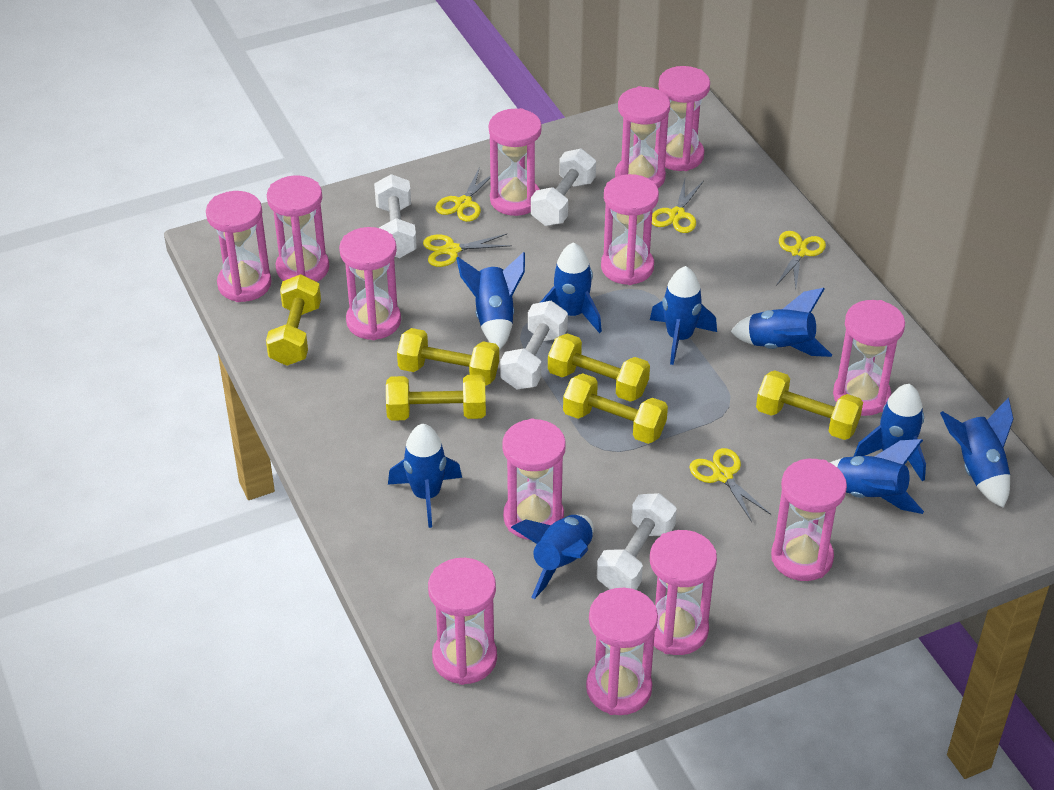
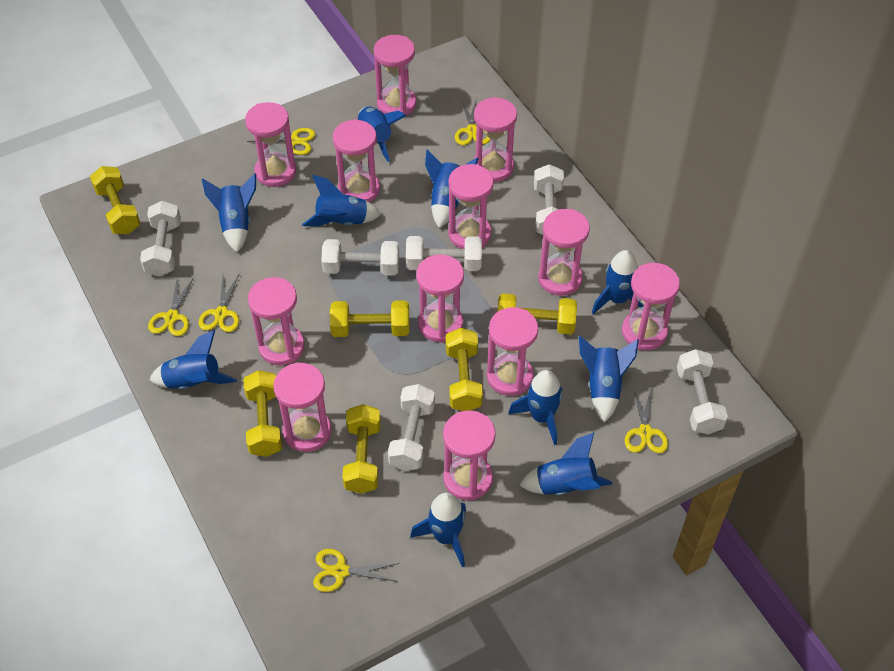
blue rocket: 9 -> 10
pink hourglass: 13 -> 12
white dumbbell: 4 -> 6
yellow scissors: 5 -> 6

